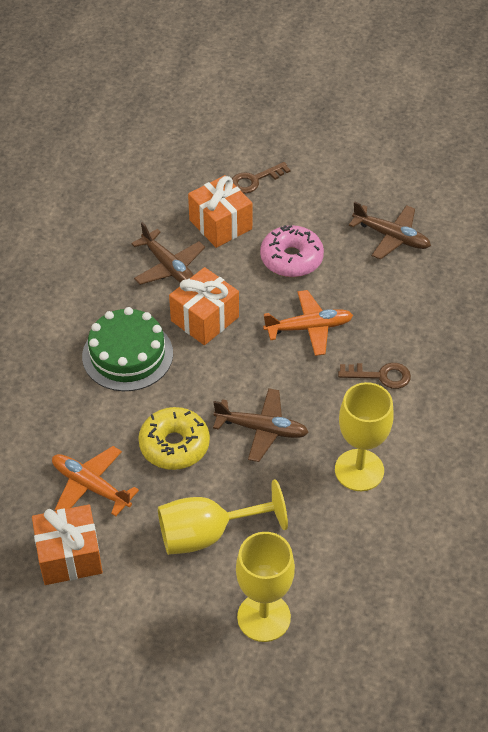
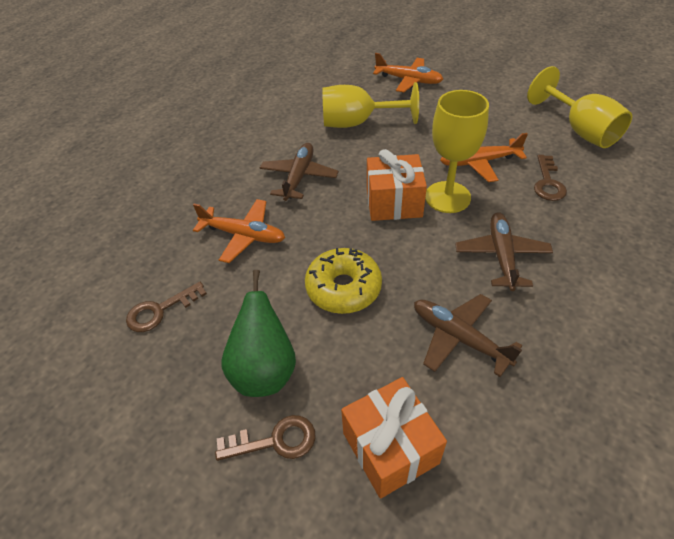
brown key: 2 -> 3
green cake: 1 -> 0
green pear: 0 -> 1
orange gift: 3 -> 2
orange plane: 2 -> 3
pink donut: 1 -> 0

